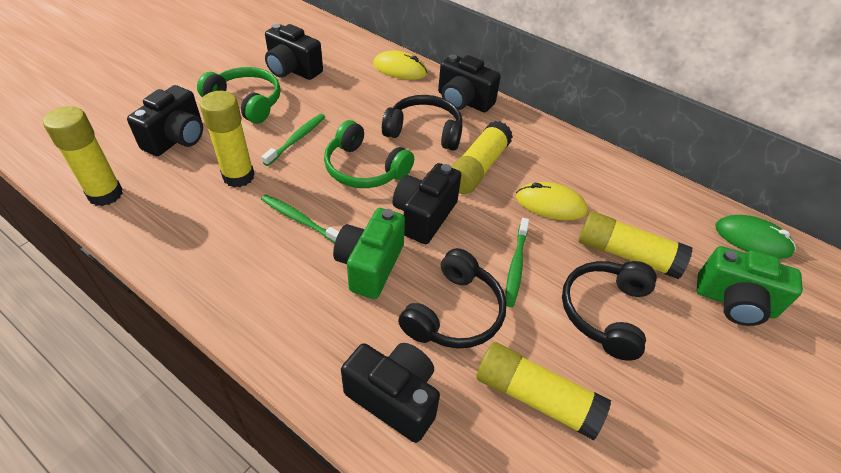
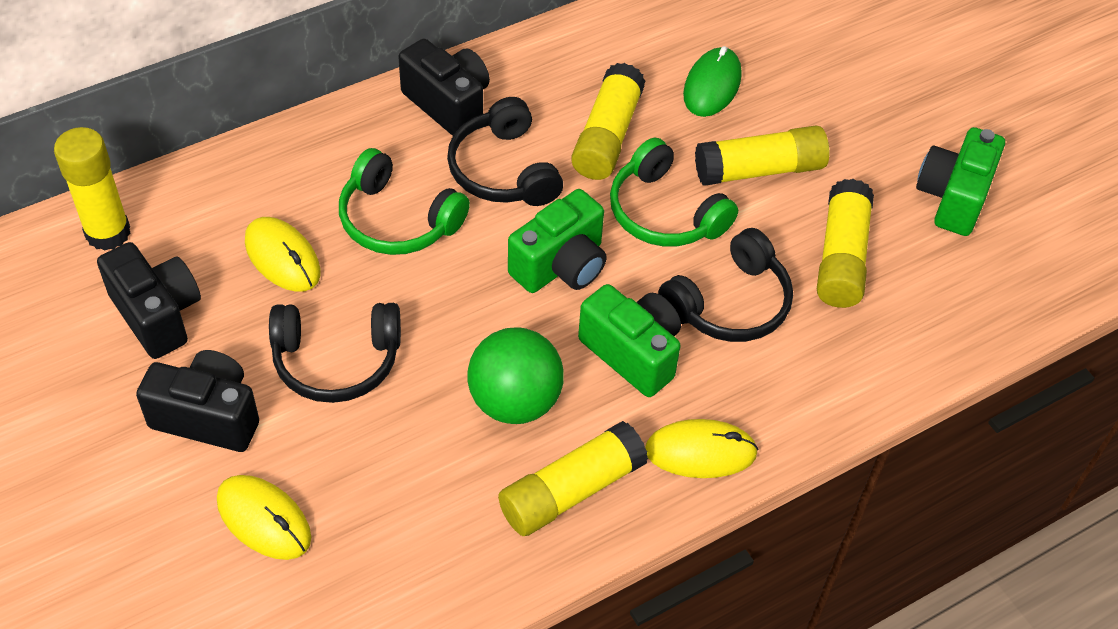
black camera: 5 -> 3
green ball: 0 -> 1
green camera: 2 -> 3
green toothbrush: 3 -> 0
yellow mouse: 2 -> 3

